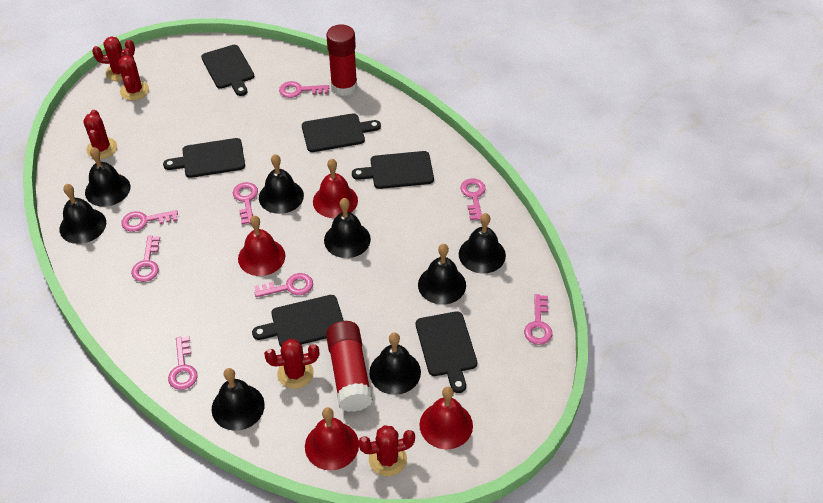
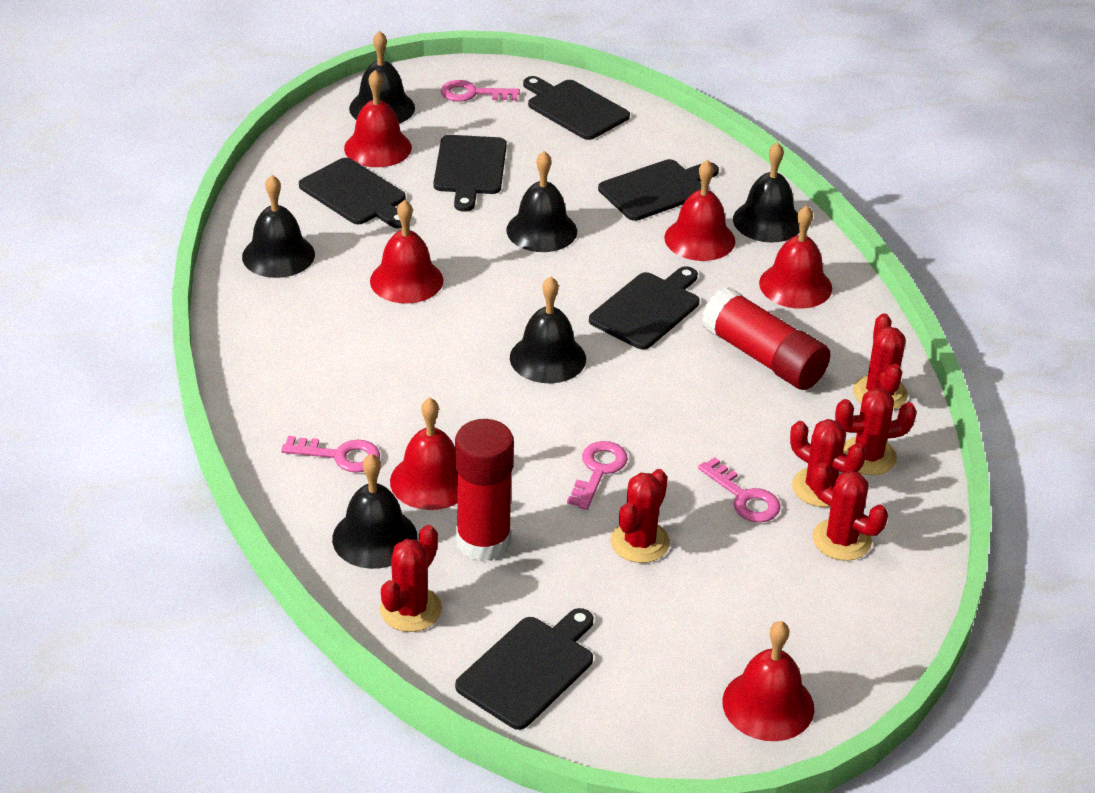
black bell: 8 -> 6
pink key: 8 -> 4
red bell: 4 -> 6
red cactus: 5 -> 6

